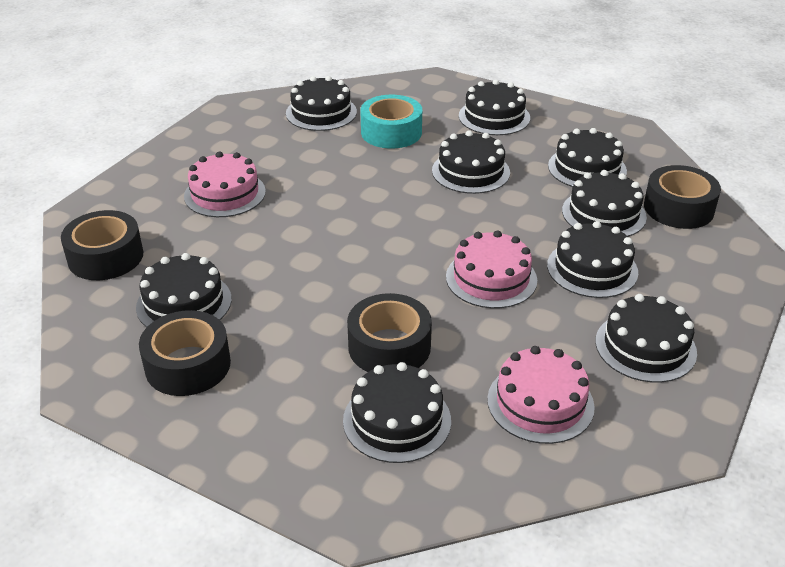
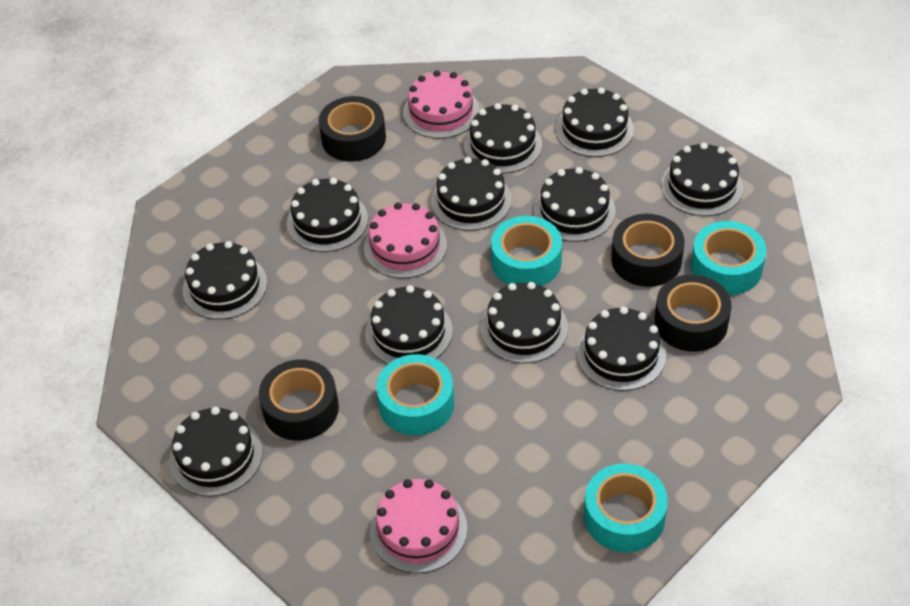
black cake: 9 -> 11
turquoise tape: 1 -> 4

